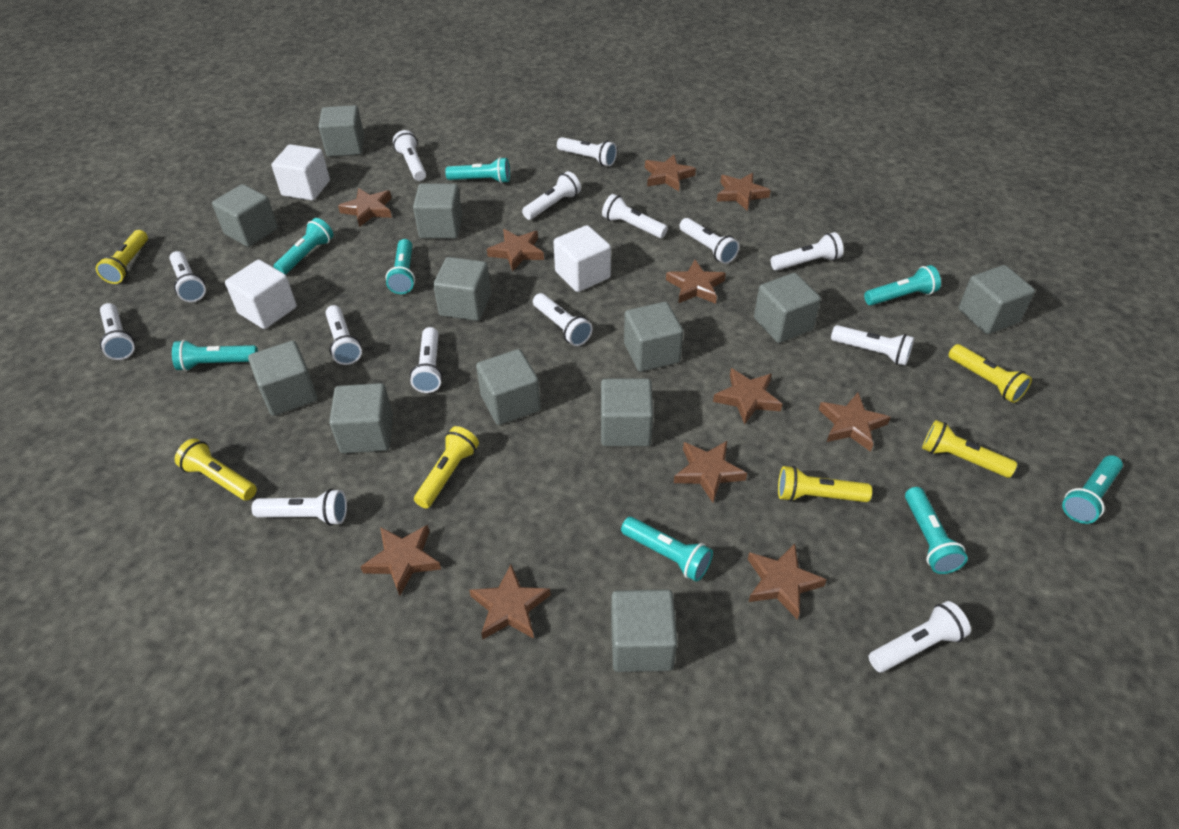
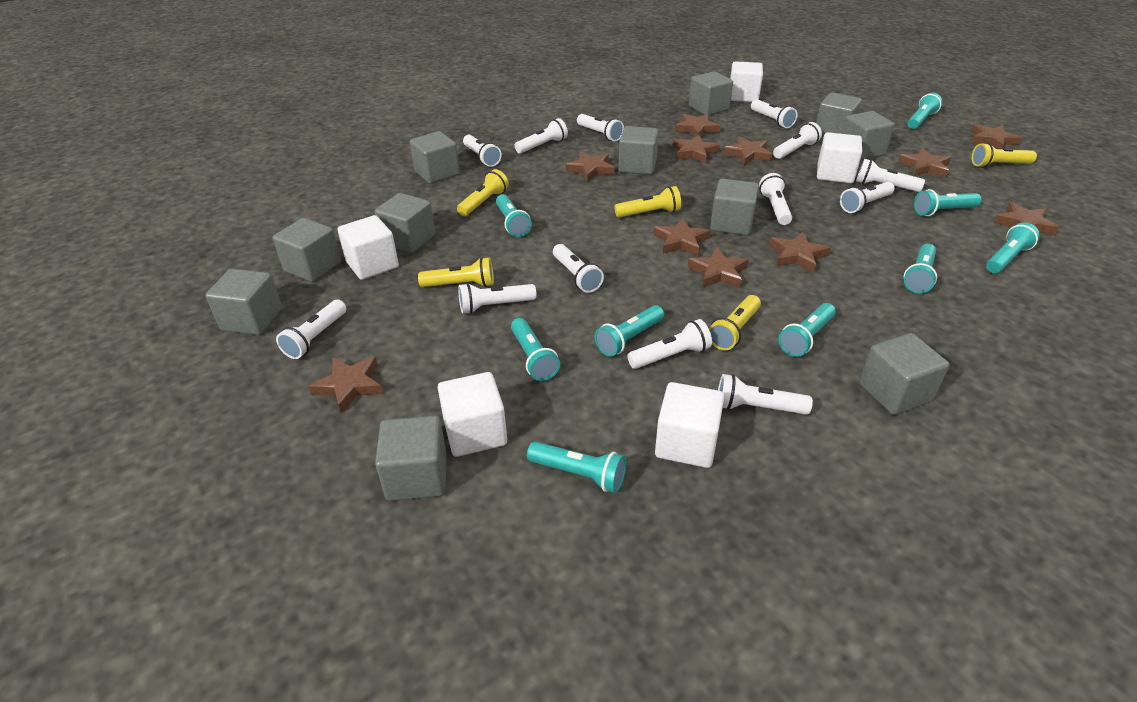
grey cube: 12 -> 11
turquoise flashlight: 8 -> 9
white cube: 3 -> 5
white flashlight: 14 -> 13
yellow flashlight: 6 -> 5

